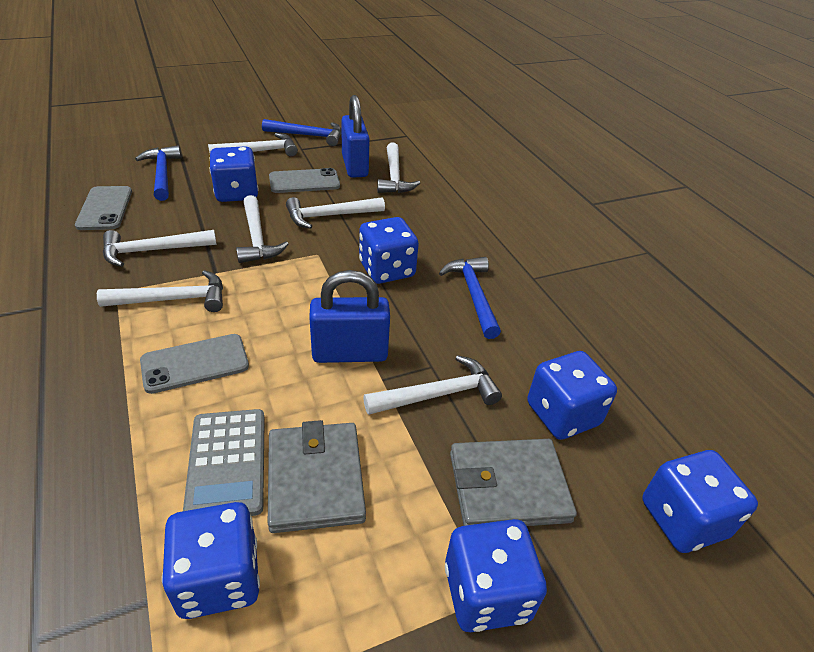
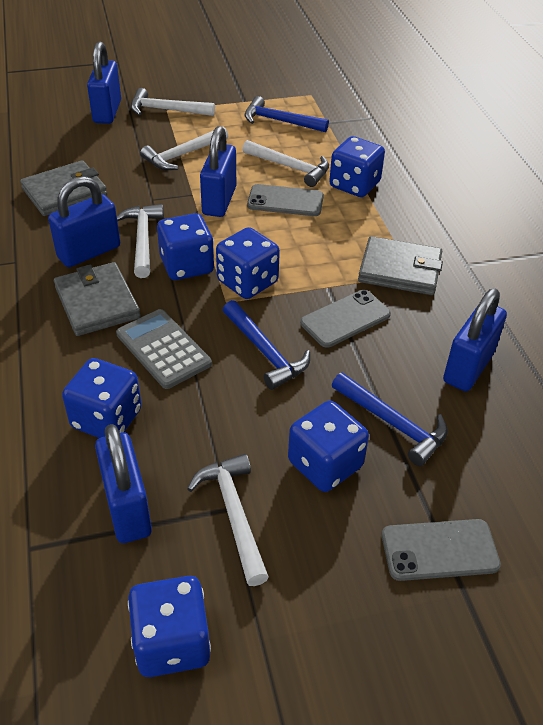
blue padlock: 2 -> 5
grey wallet: 2 -> 3
white hammer: 7 -> 5

